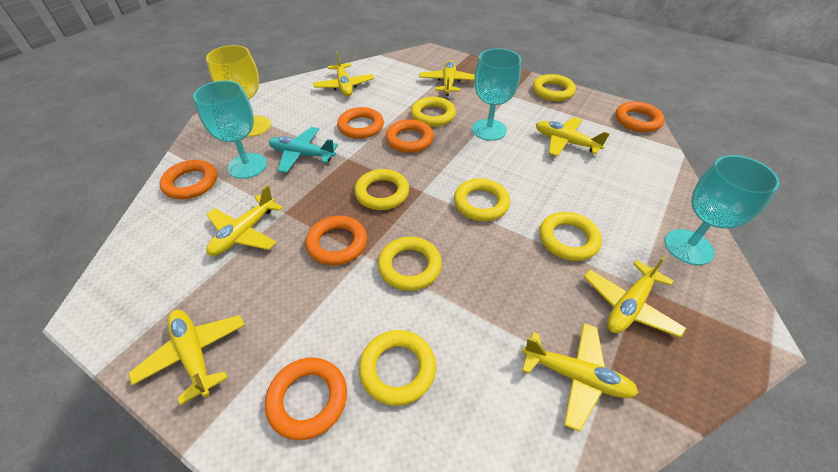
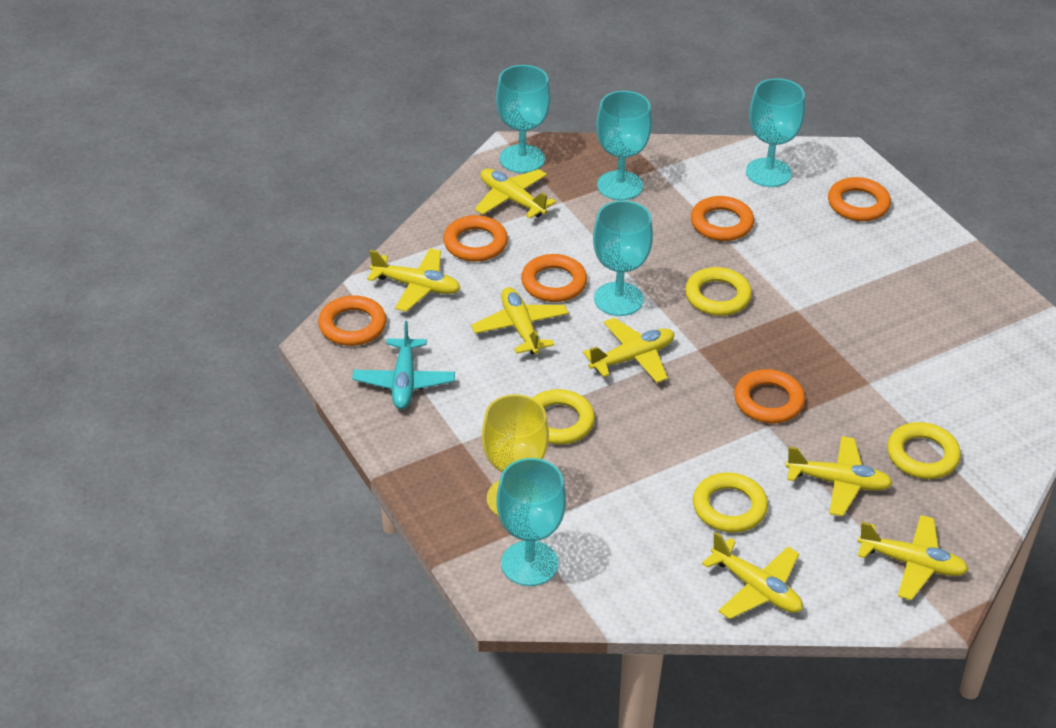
turquoise goblet: 3 -> 5
yellow ring: 7 -> 4

